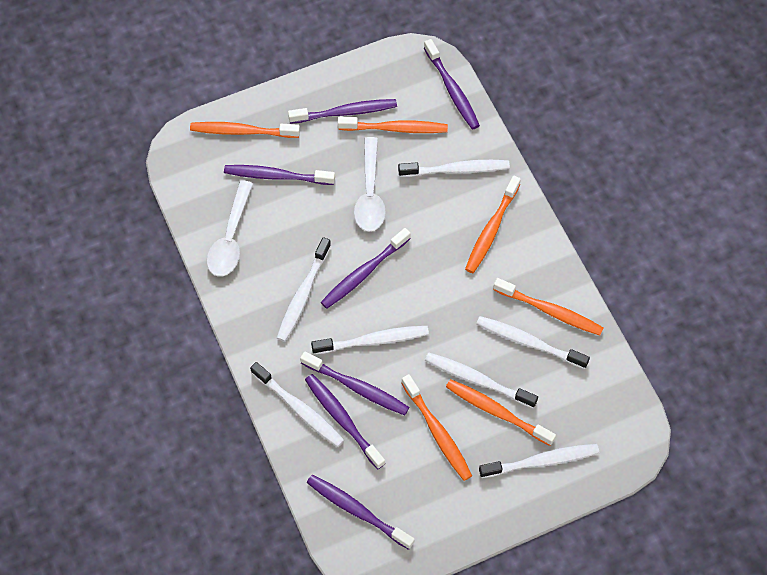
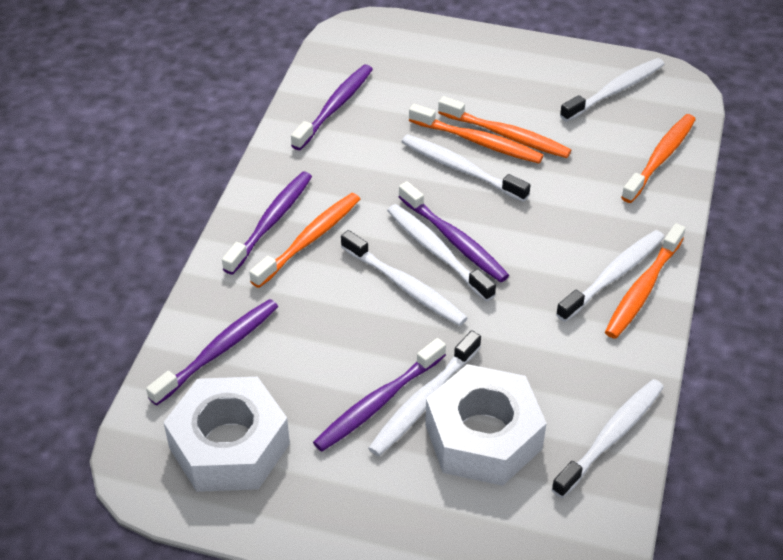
orange toothbrush: 6 -> 5
purple toothbrush: 7 -> 5
white nut: 0 -> 2
white spoon: 2 -> 0

